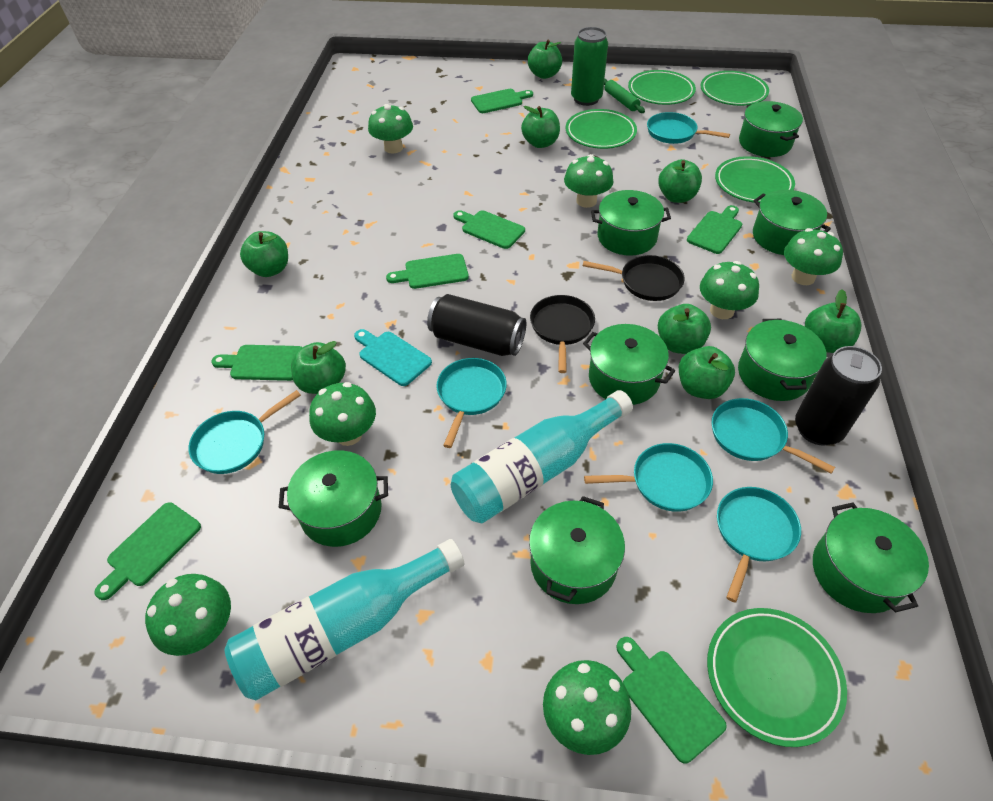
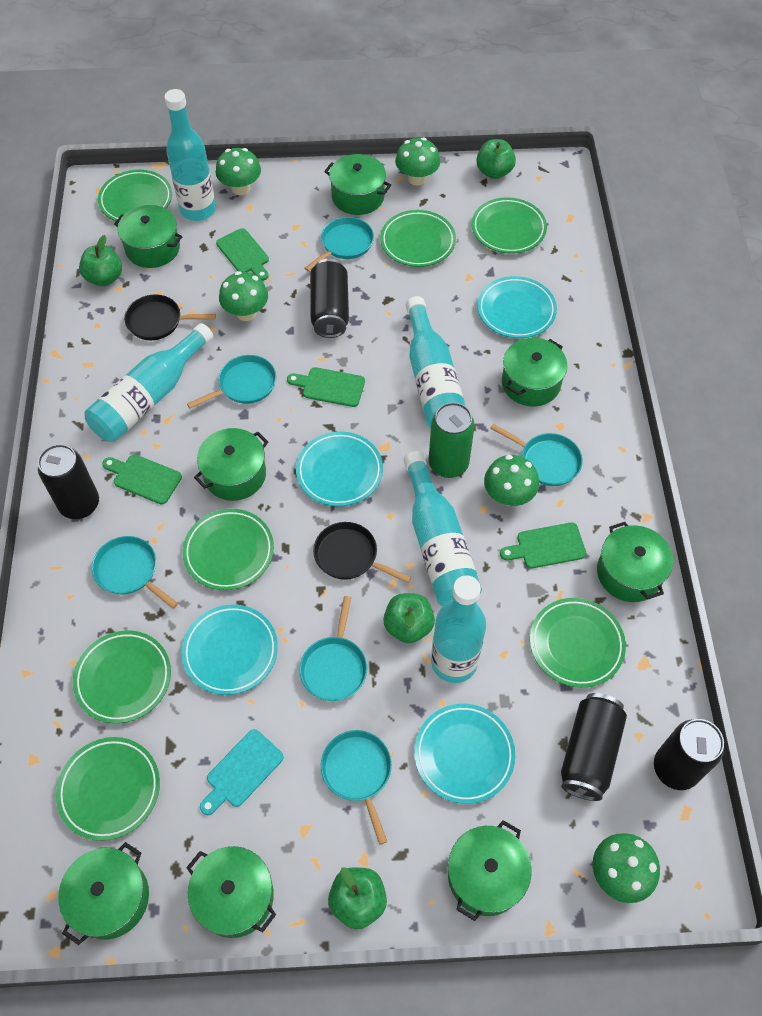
black can: 2 -> 4
green apple: 8 -> 4
green cutting board: 7 -> 4
green mushroom: 7 -> 5
green plate: 5 -> 7
green rolling pin: 1 -> 0
turquoise bottle: 2 -> 5
turquoise plate: 0 -> 4

